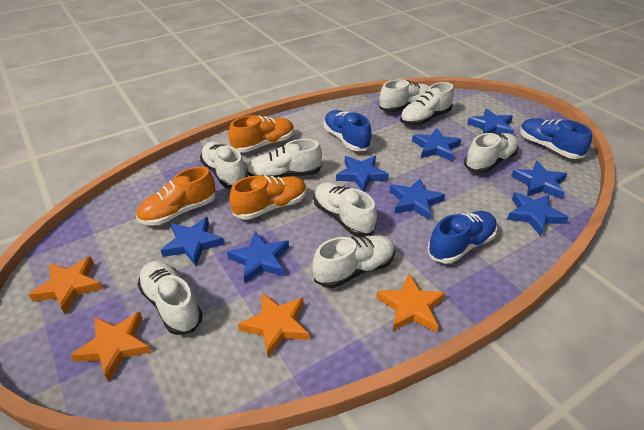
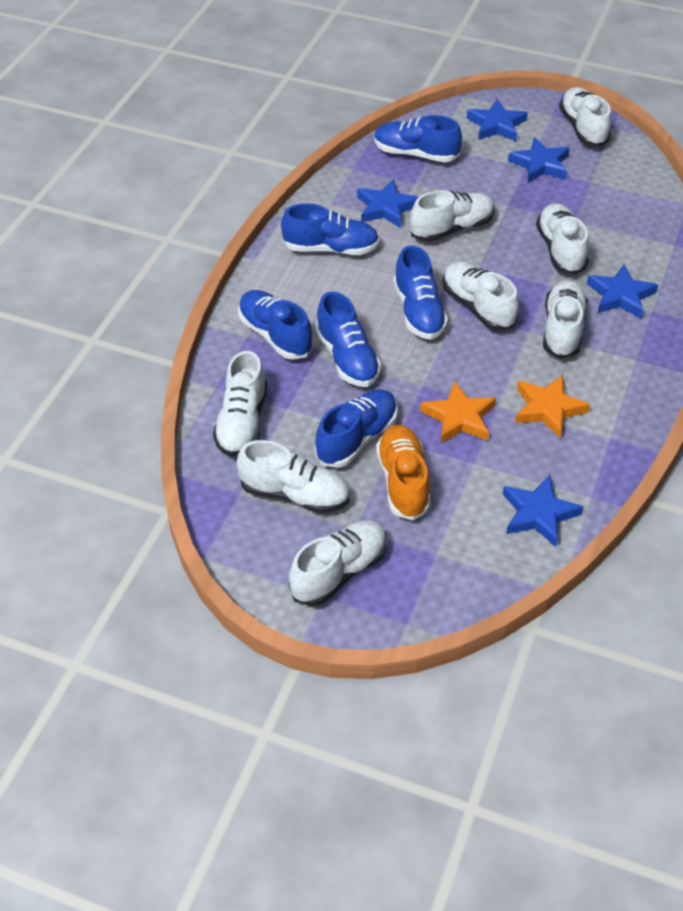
blue shoe: 3 -> 6
blue star: 8 -> 5
orange shoe: 3 -> 1
orange star: 4 -> 2

